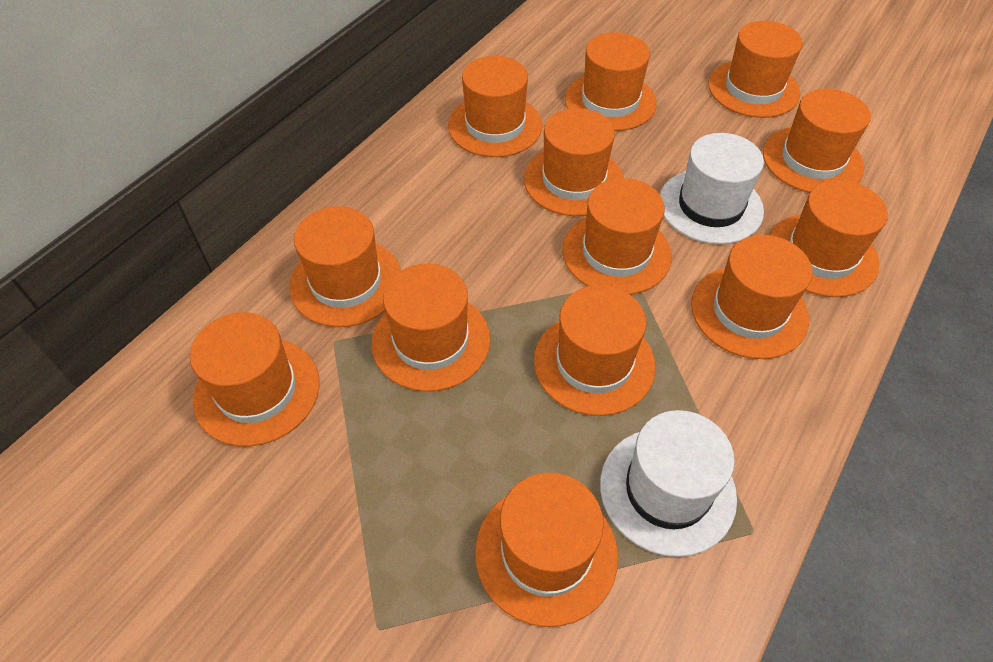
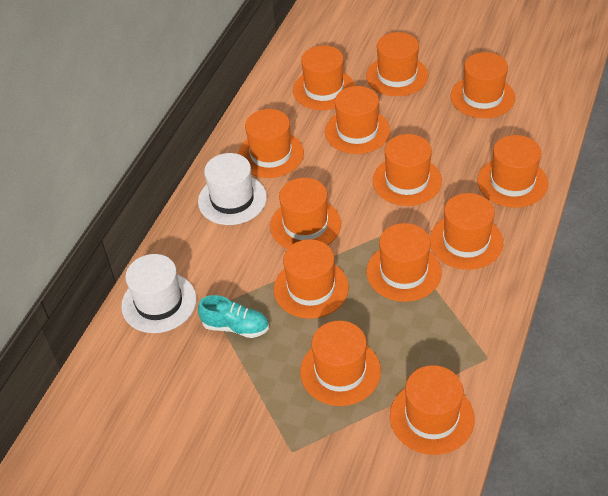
turquoise shoe: 0 -> 1

